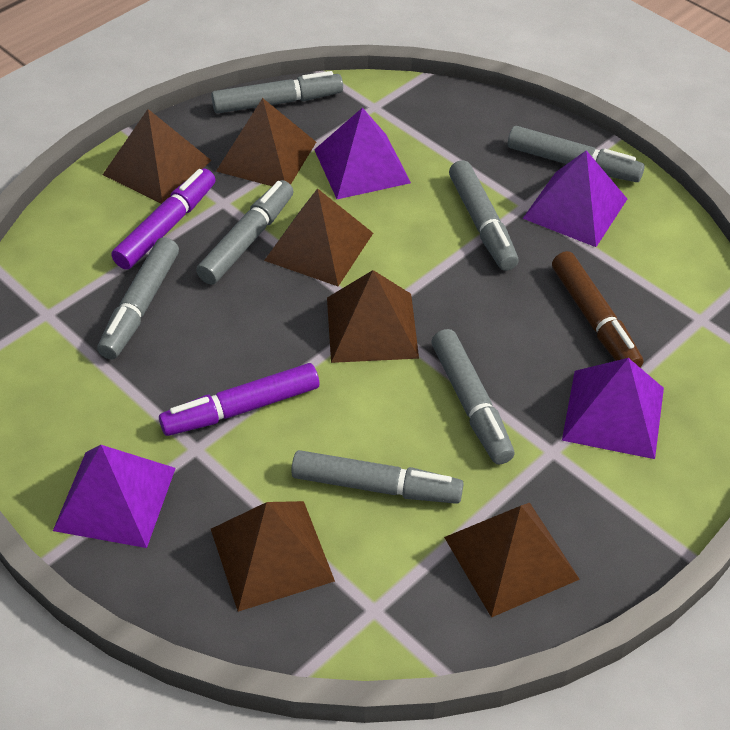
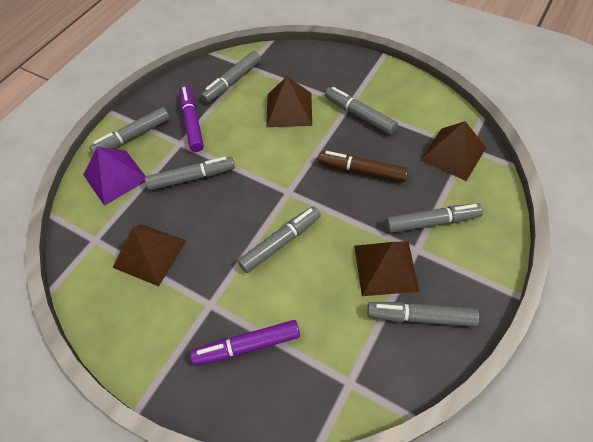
brown pyramid: 6 -> 4
purple pyramid: 4 -> 1

